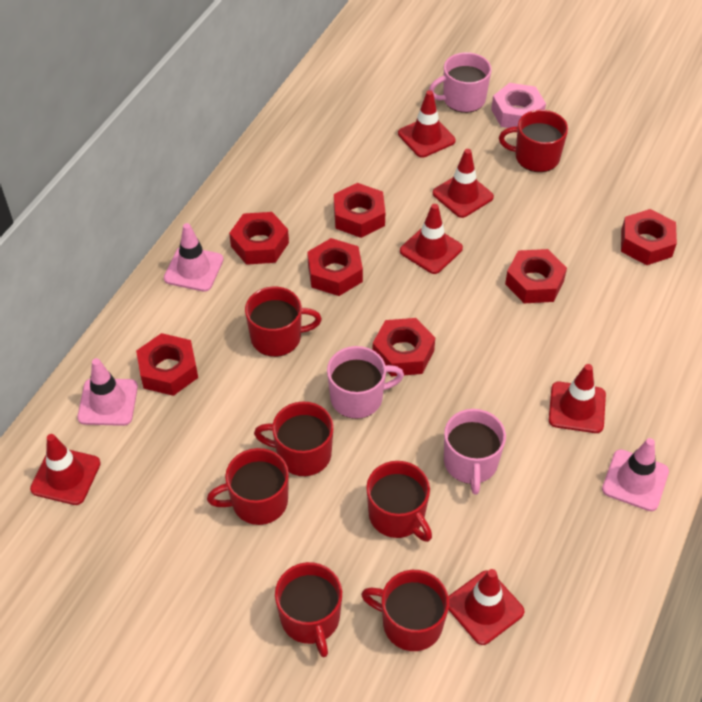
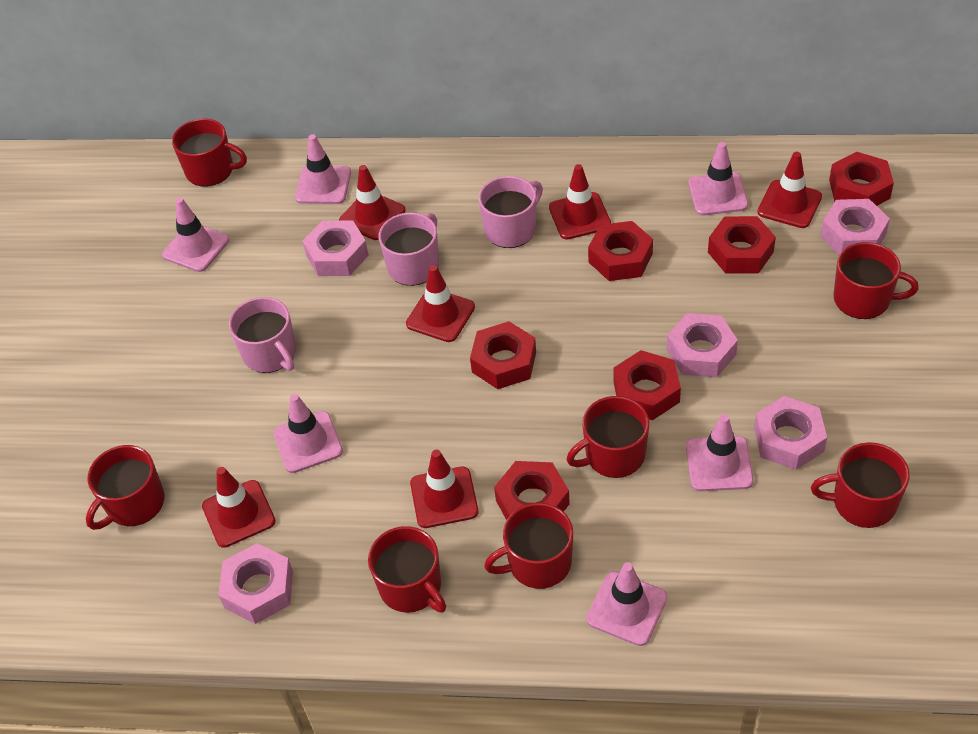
pink nut: 1 -> 5
pink traffic cone: 3 -> 6
red nut: 7 -> 6

